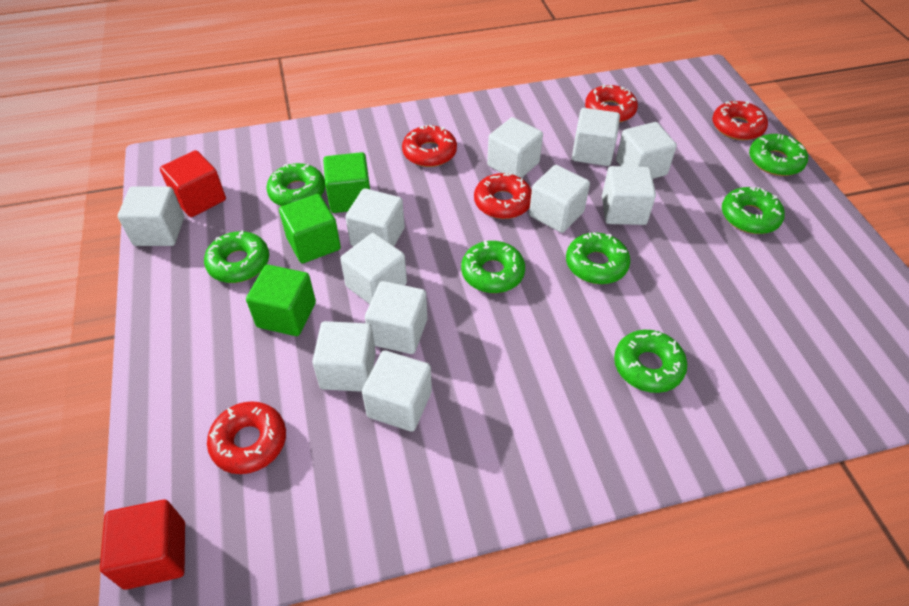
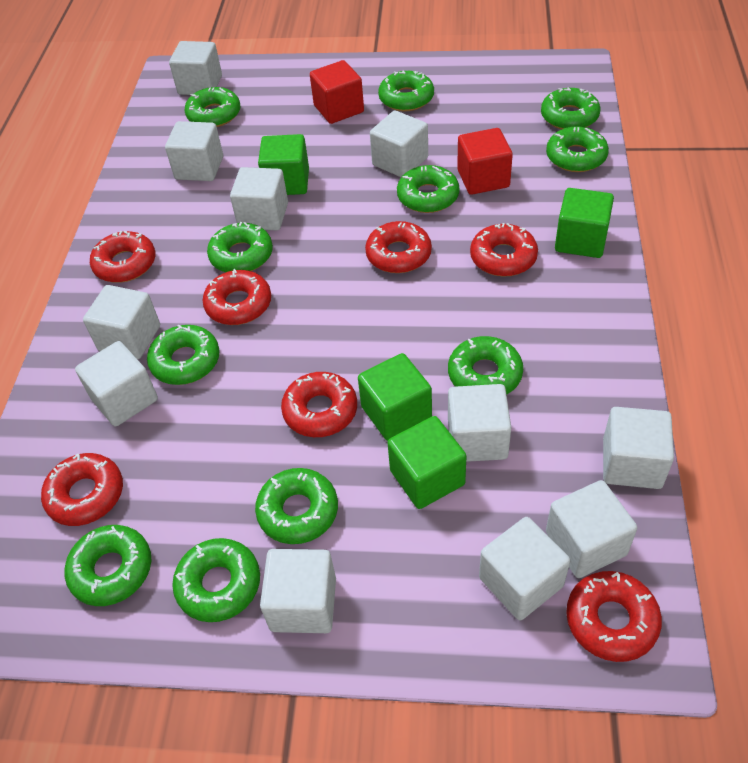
green cube: 3 -> 4
green donut: 7 -> 11
red donut: 5 -> 7

